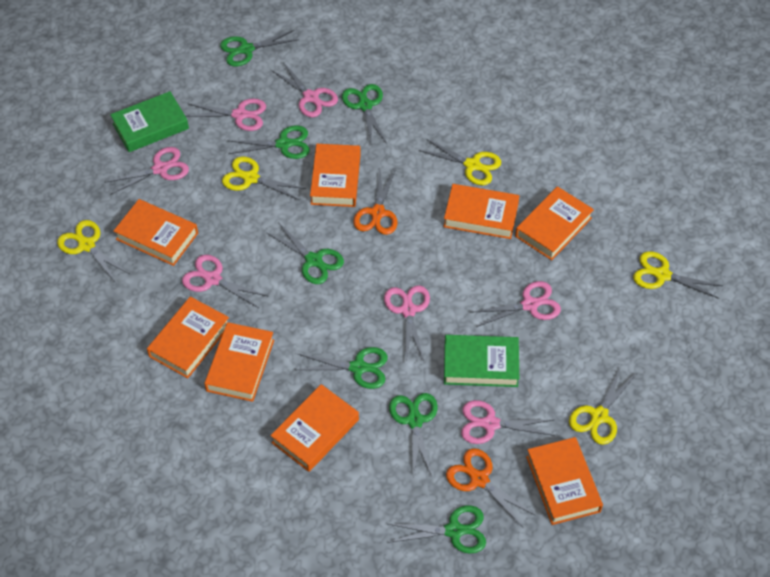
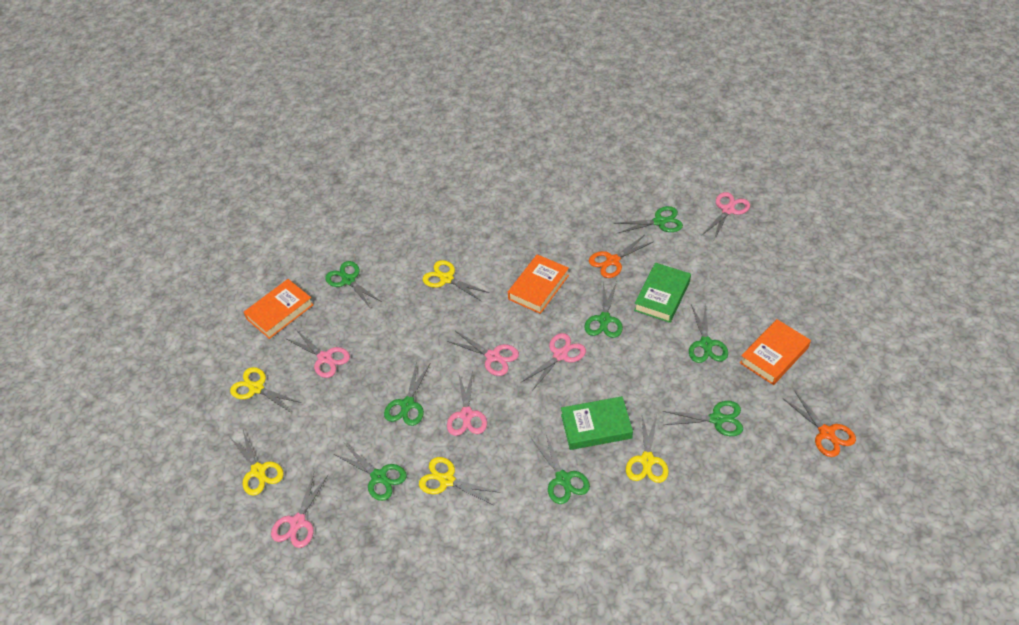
green scissors: 7 -> 8
orange book: 8 -> 3
pink scissors: 7 -> 6

